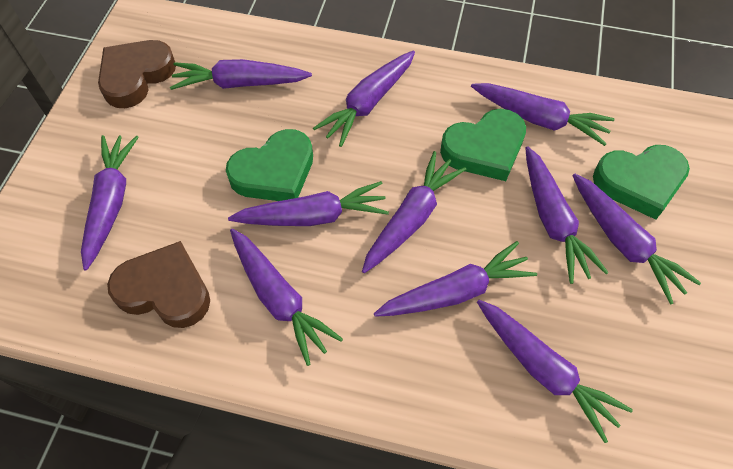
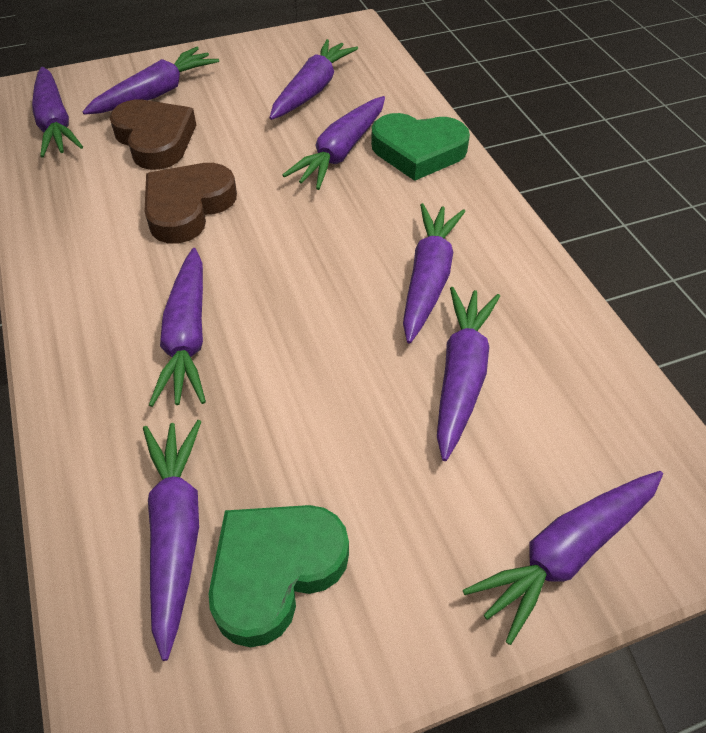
green heart: 3 -> 2
purple carrot: 11 -> 9

